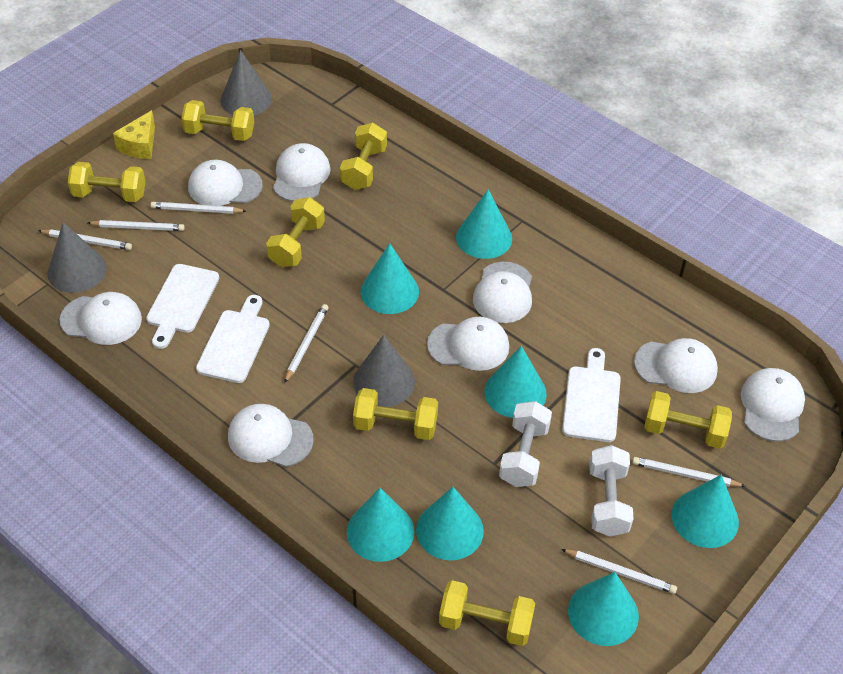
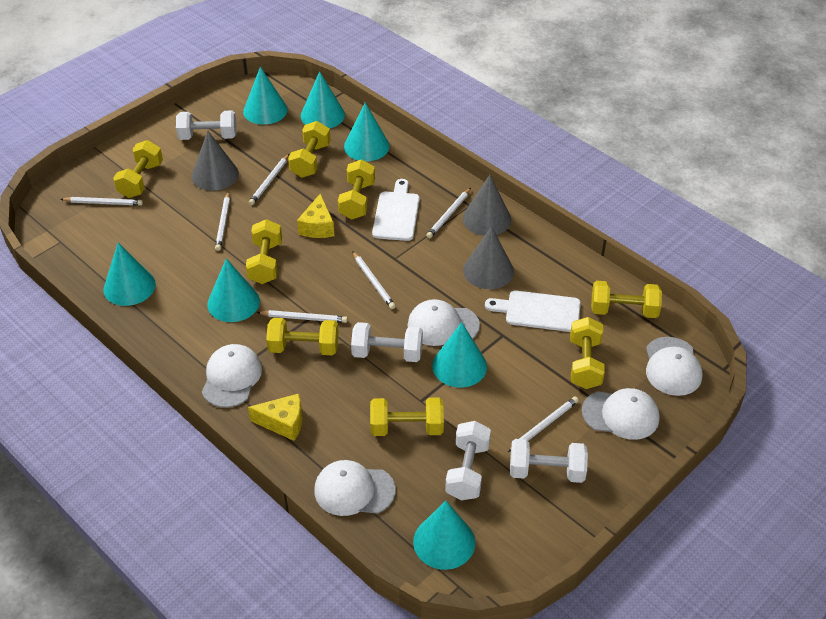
white cap: 8 -> 5
white cutting board: 3 -> 2
white dumbbell: 2 -> 4
white pencil: 6 -> 7
yellow cheese: 1 -> 2
yellow dumbbell: 7 -> 8

